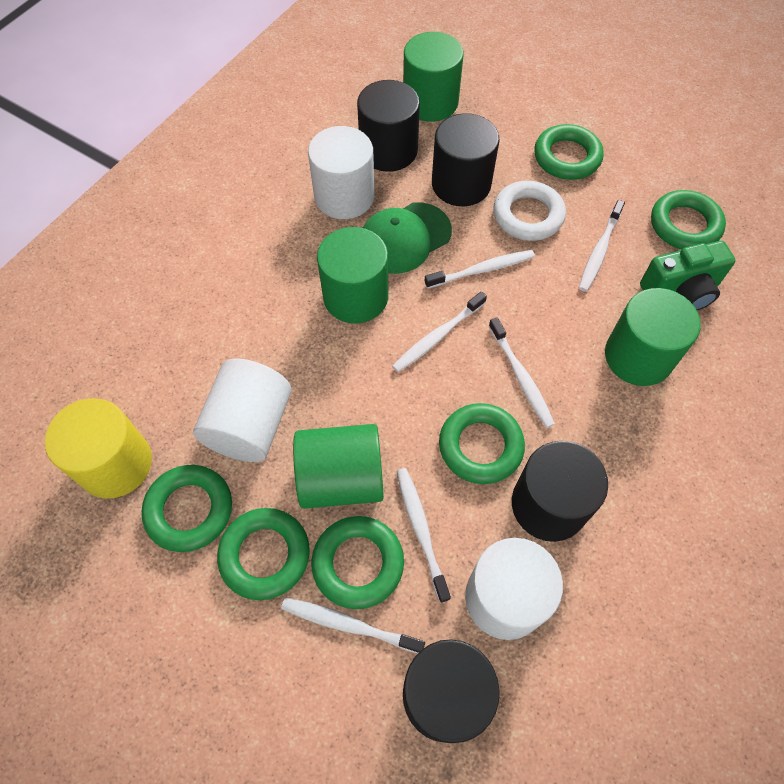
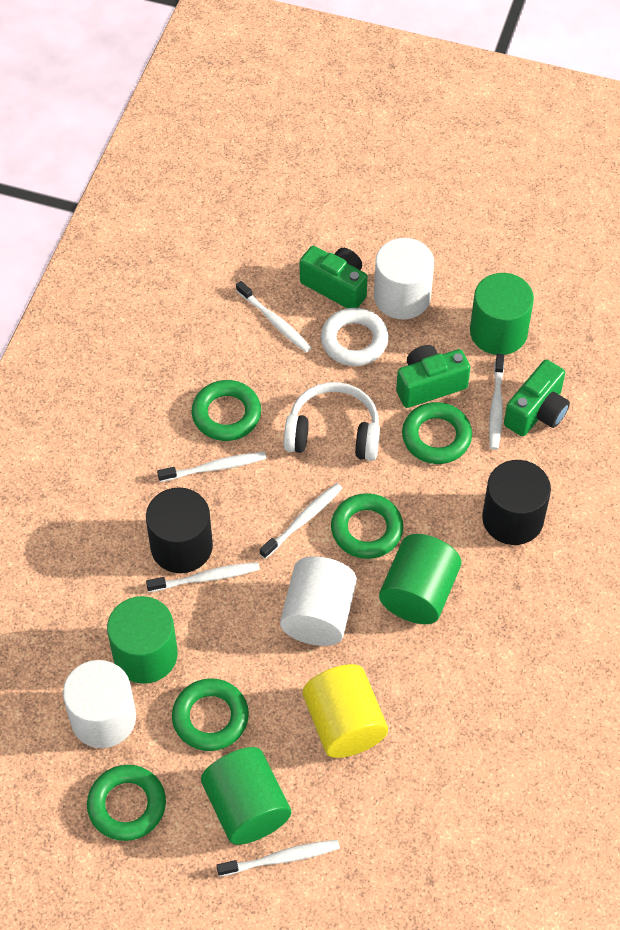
black cylinder: 4 -> 2
green camera: 1 -> 3
green cap: 1 -> 0
green ring: 6 -> 5
white headphones: 0 -> 1

